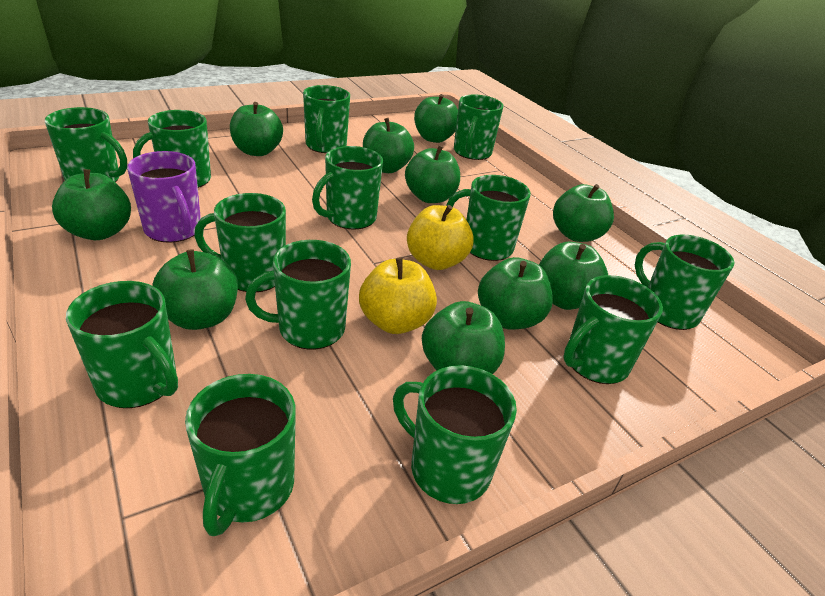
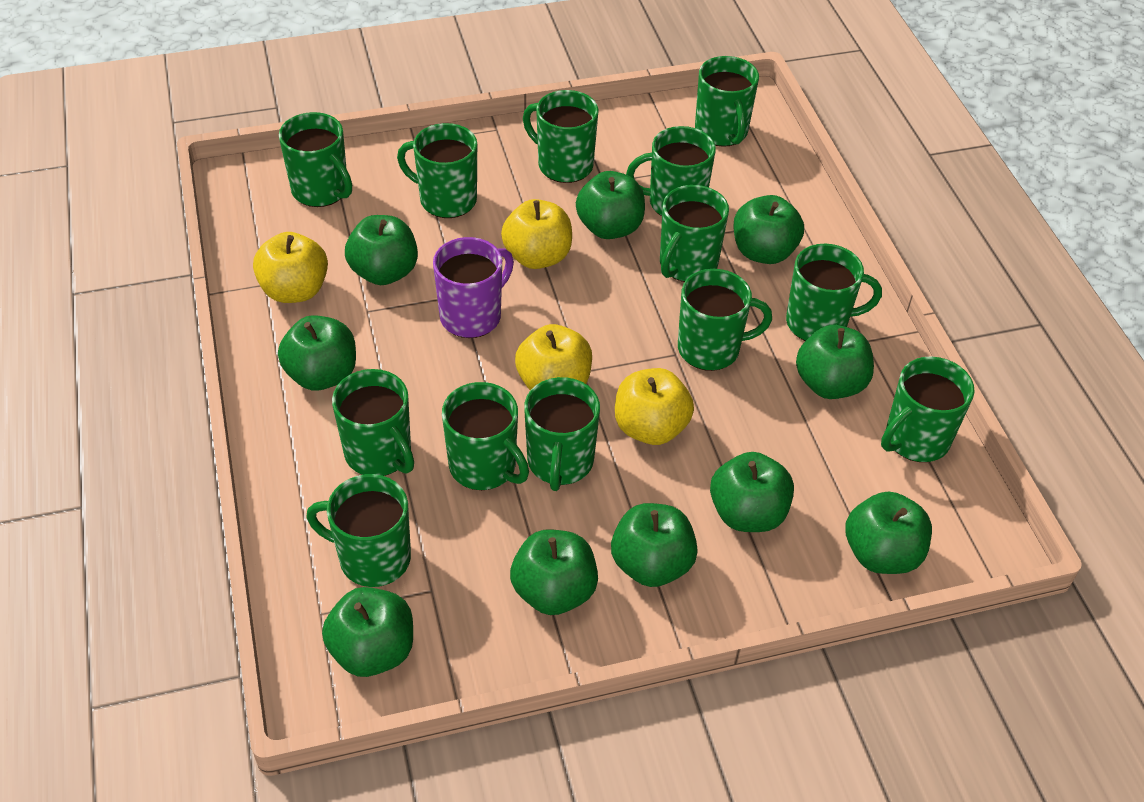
yellow apple: 2 -> 4

